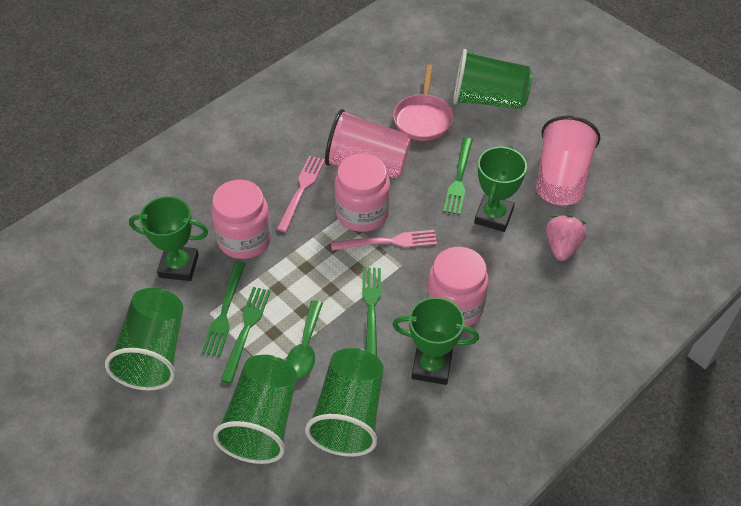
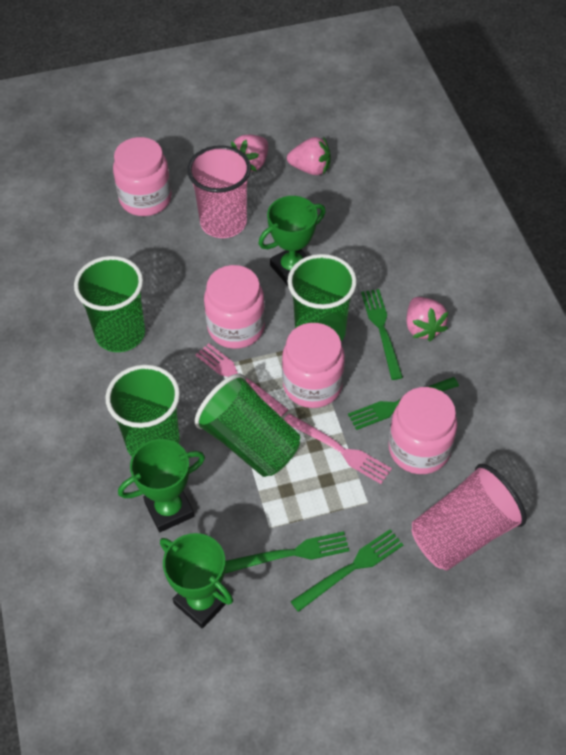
green spoon: 1 -> 0
pink jar: 3 -> 4
pink pan: 1 -> 0
pink strawberry: 1 -> 3

